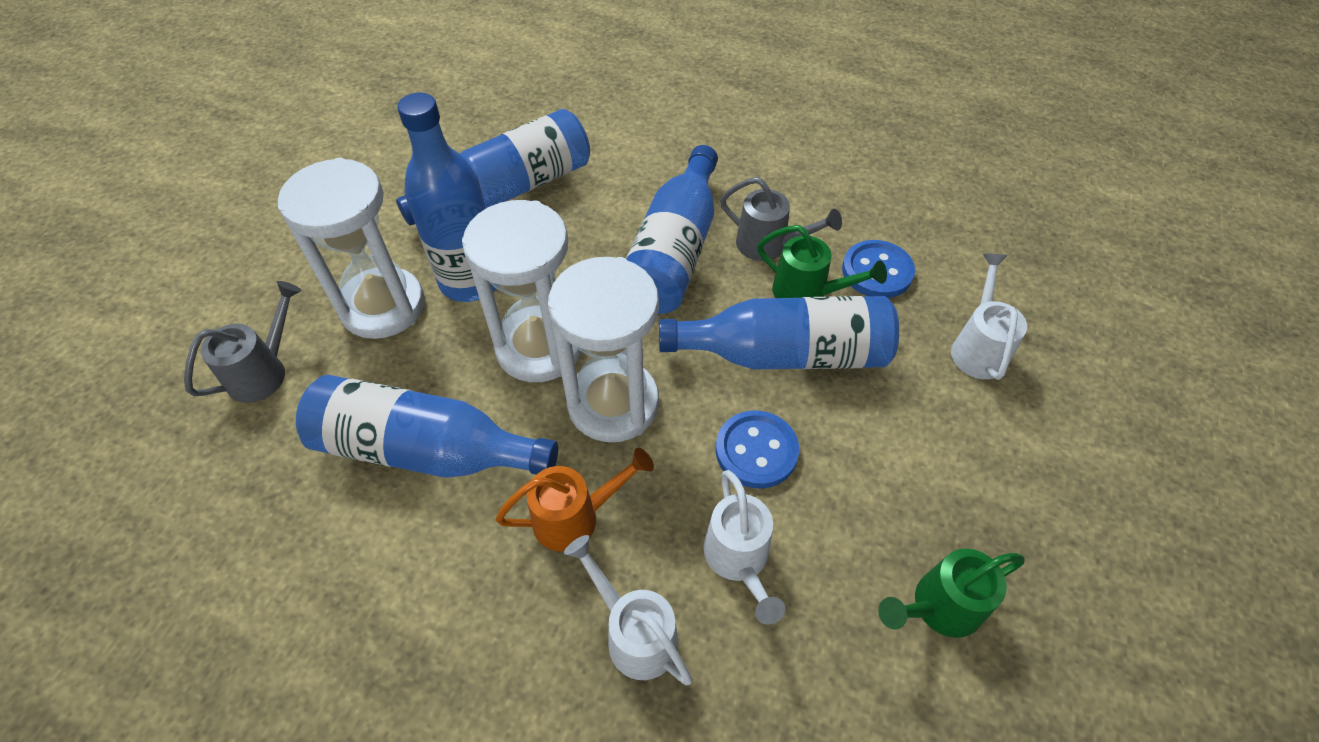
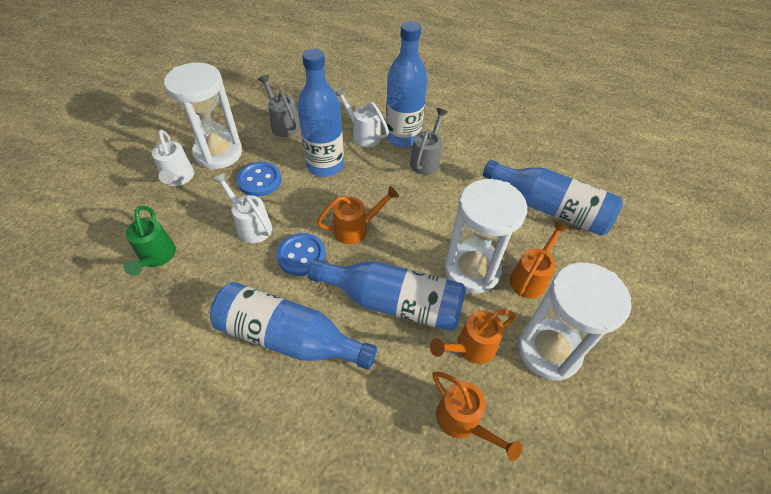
green watering can: 2 -> 1
orange watering can: 1 -> 4

